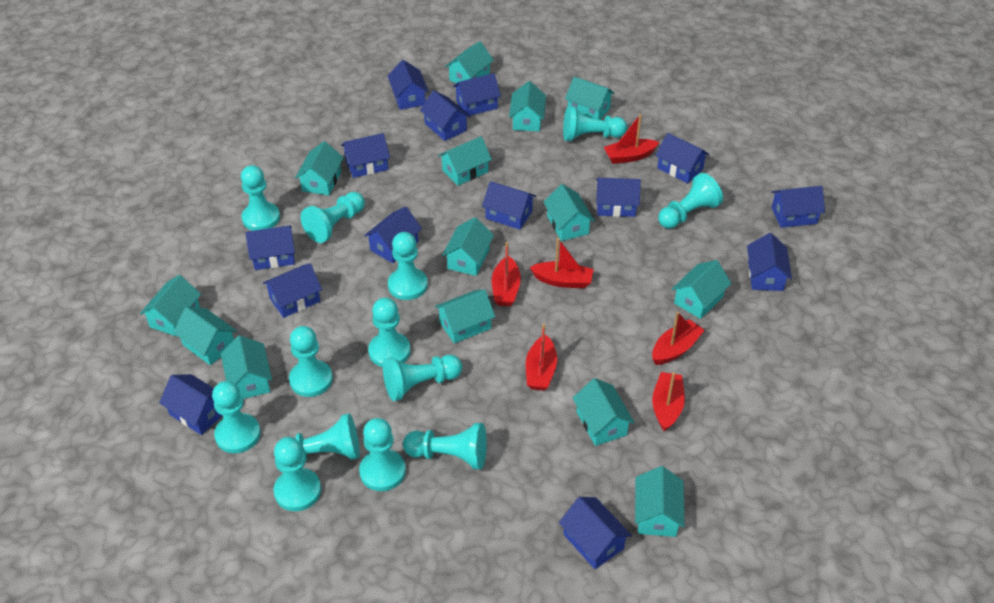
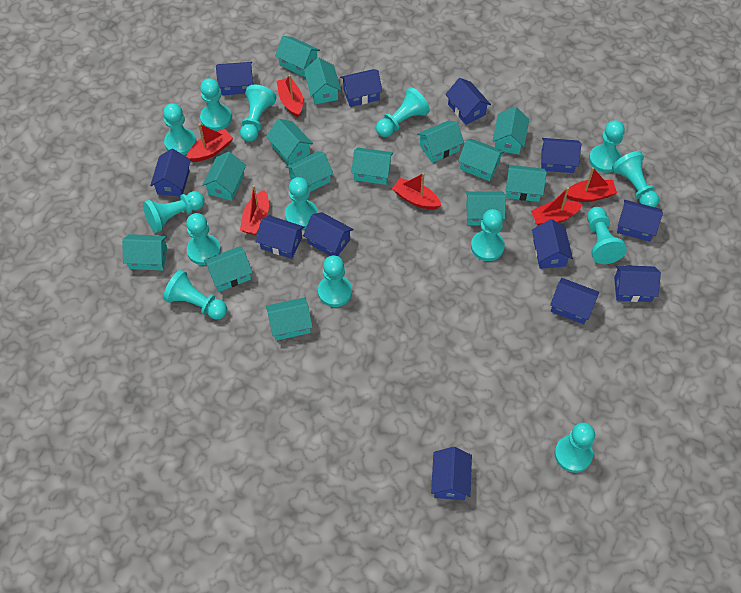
blue house: 14 -> 12
turquoise pawn: 13 -> 14

